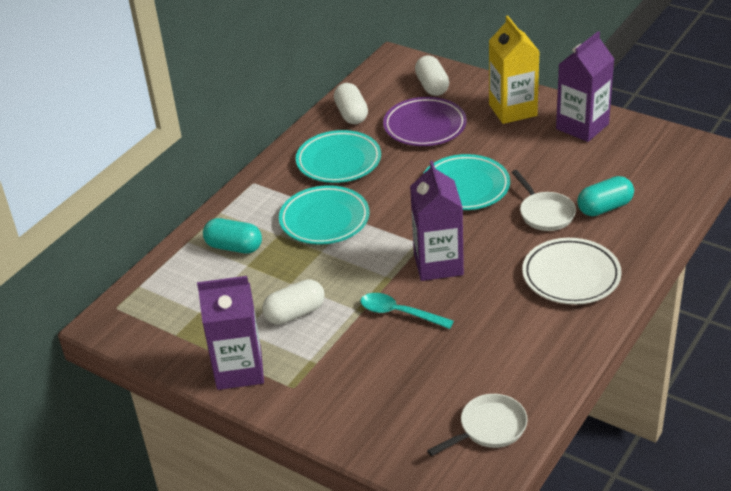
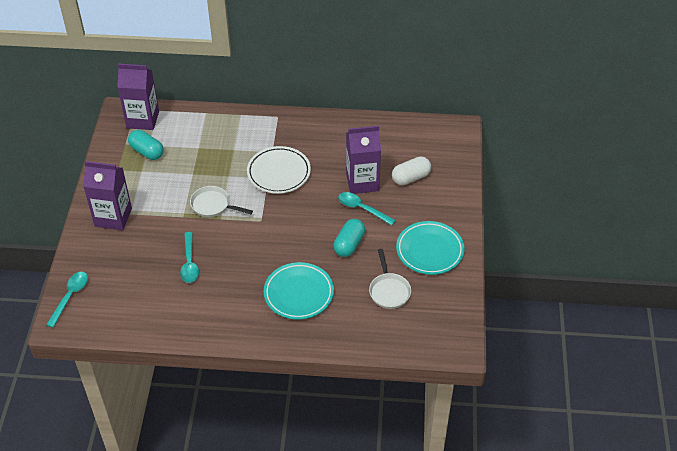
purple plate: 1 -> 0
turquoise plate: 3 -> 2
turquoise spoon: 1 -> 3
white capsule: 3 -> 1
yellow carton: 1 -> 0

